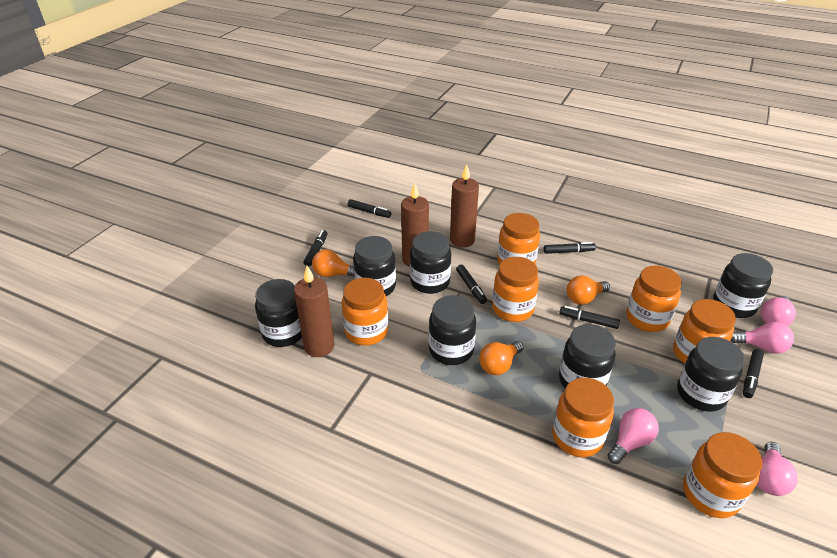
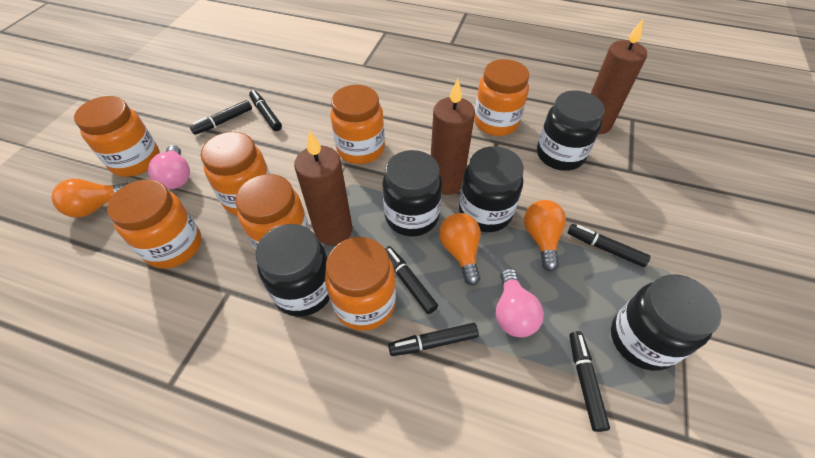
black jar: 7 -> 5
pink light bulb: 4 -> 2

